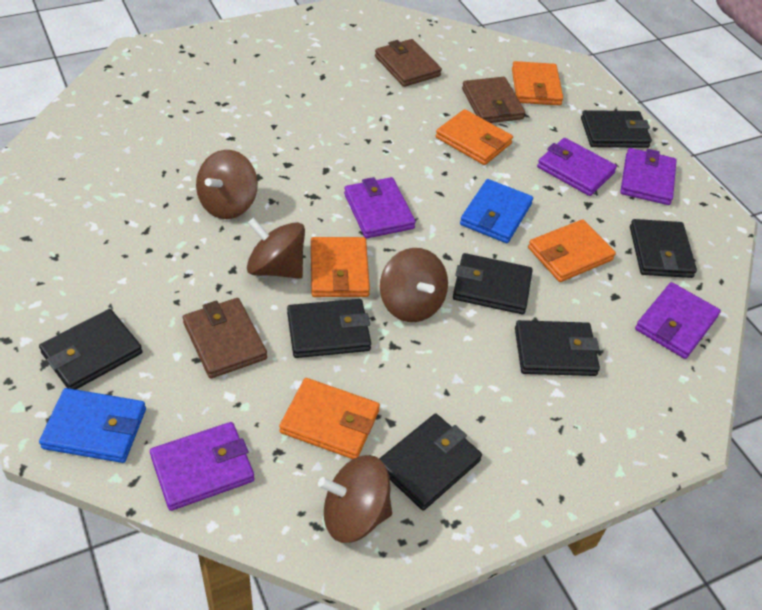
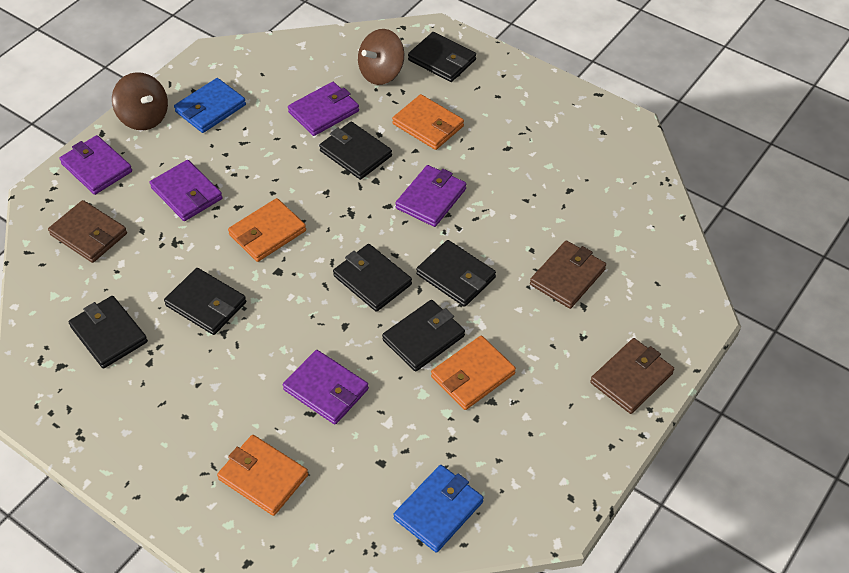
brown spinning top: 4 -> 2
orange wallet: 5 -> 4

